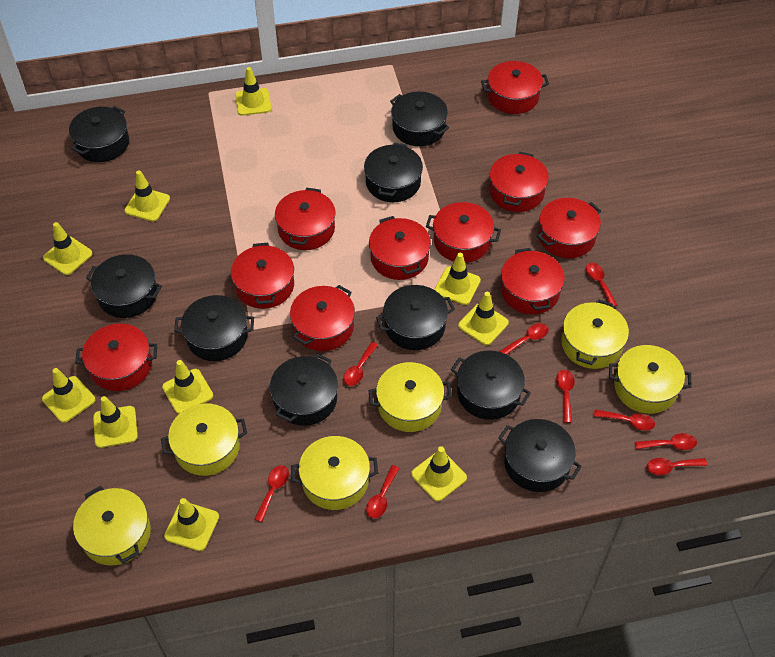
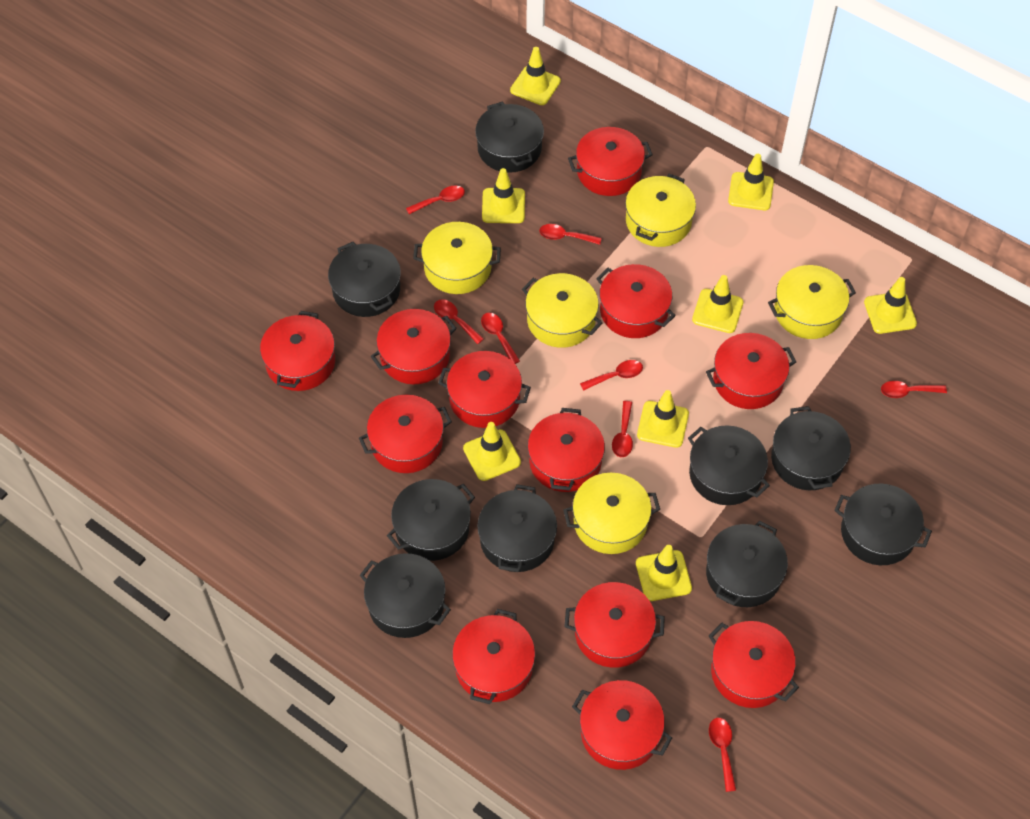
red pot: 10 -> 12
red spoon: 9 -> 8
yellow pot: 6 -> 5
yellow traffic cone: 10 -> 8

